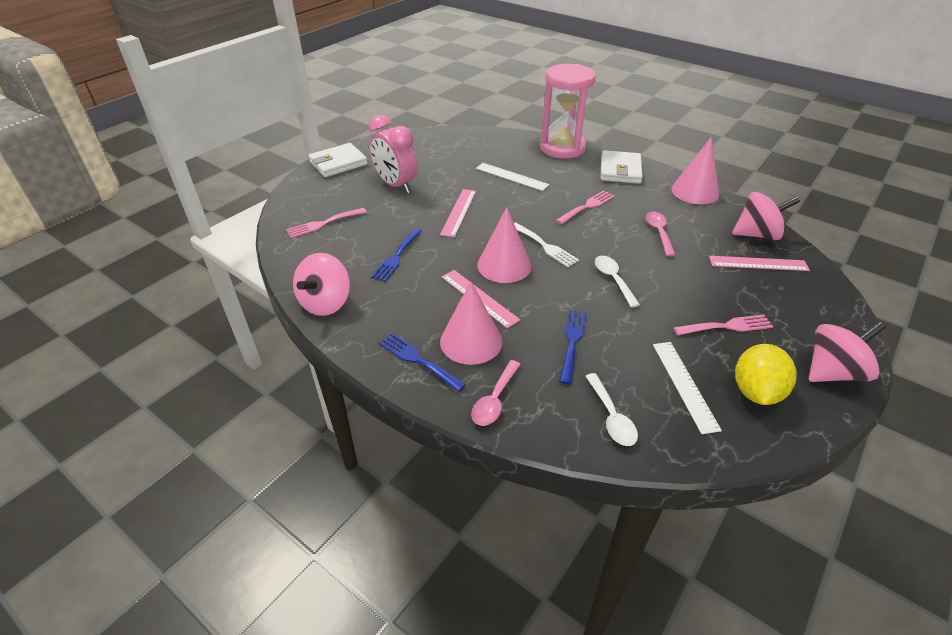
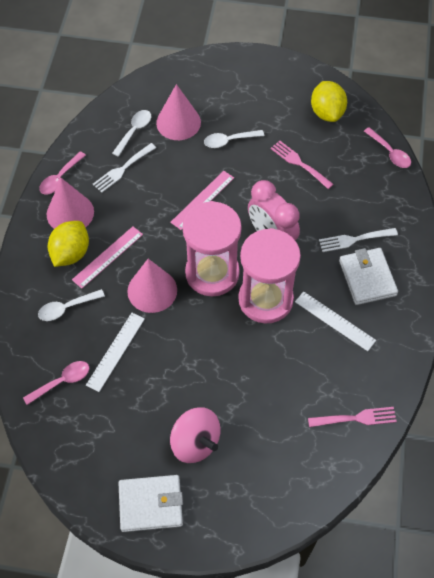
blue fork: 3 -> 0
pink fork: 3 -> 2
pink hourglass: 1 -> 2
pink ruler: 3 -> 2
pink spinning top: 3 -> 1
pink spoon: 2 -> 3
white fork: 1 -> 2
white spoon: 2 -> 3
yellow lemon: 1 -> 2

